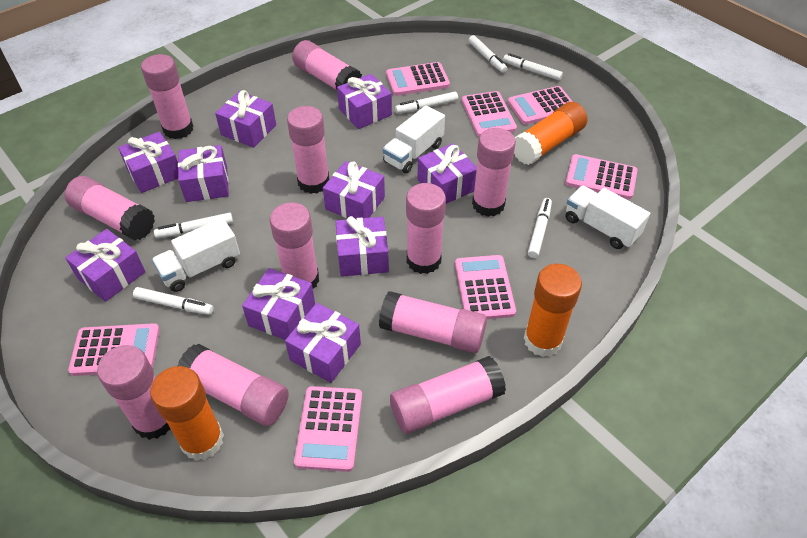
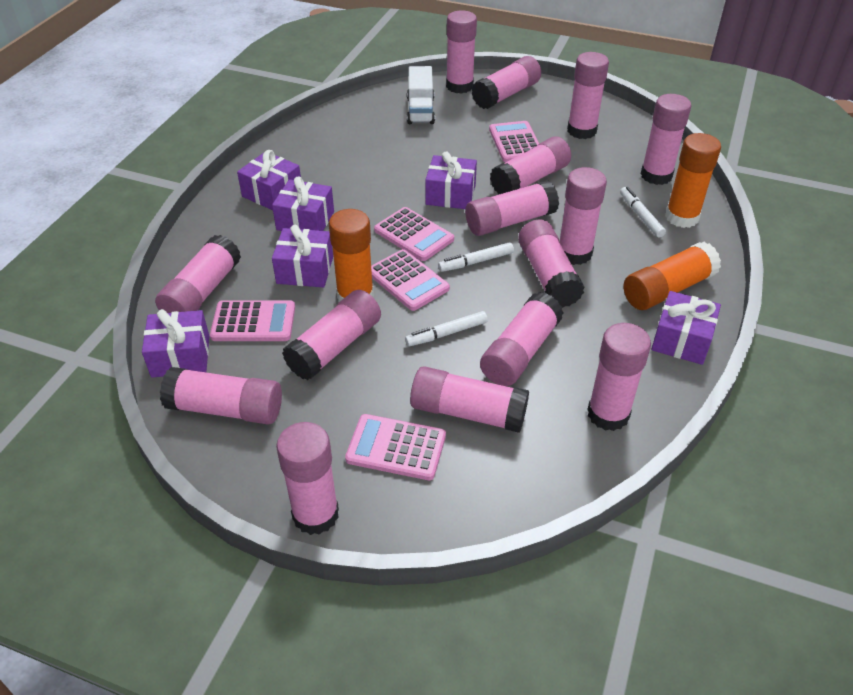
pink calculator: 7 -> 5
pink glue stick: 11 -> 15
purple gift: 10 -> 6
white marker: 6 -> 3
white truck: 3 -> 1

